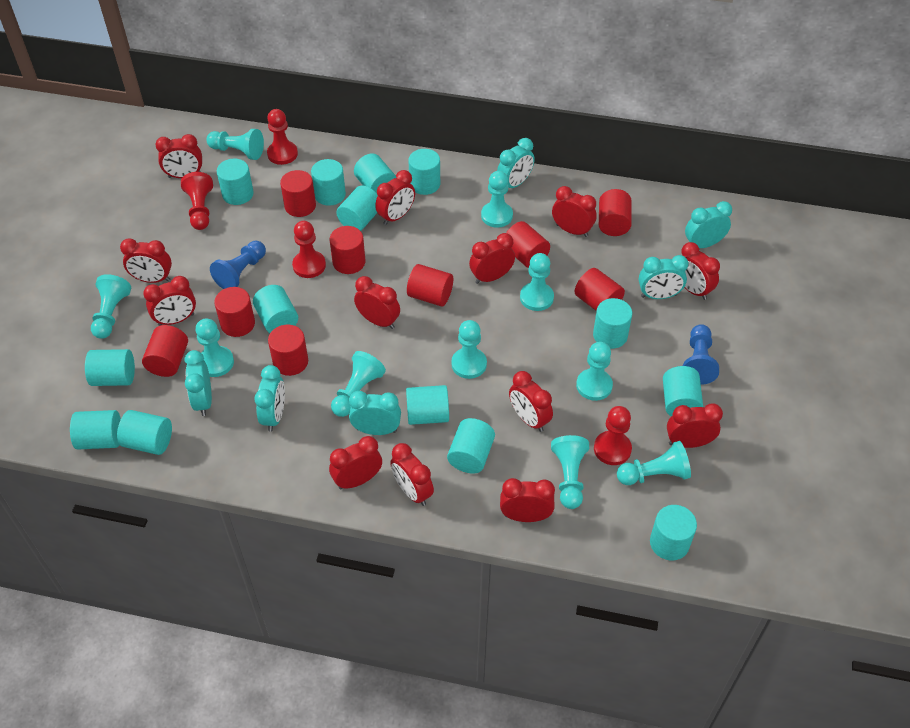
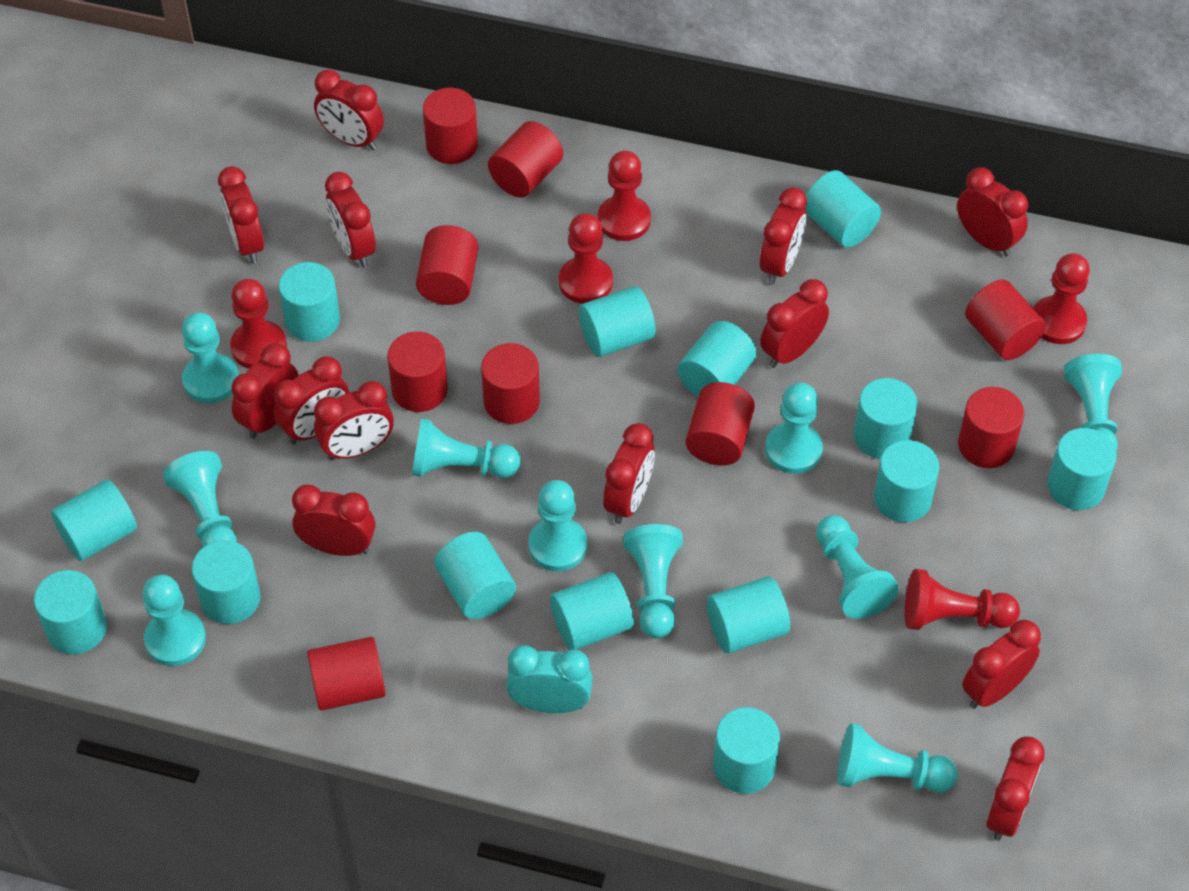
blue pawn: 2 -> 0
red pawn: 4 -> 5
turquoise clock: 6 -> 1

